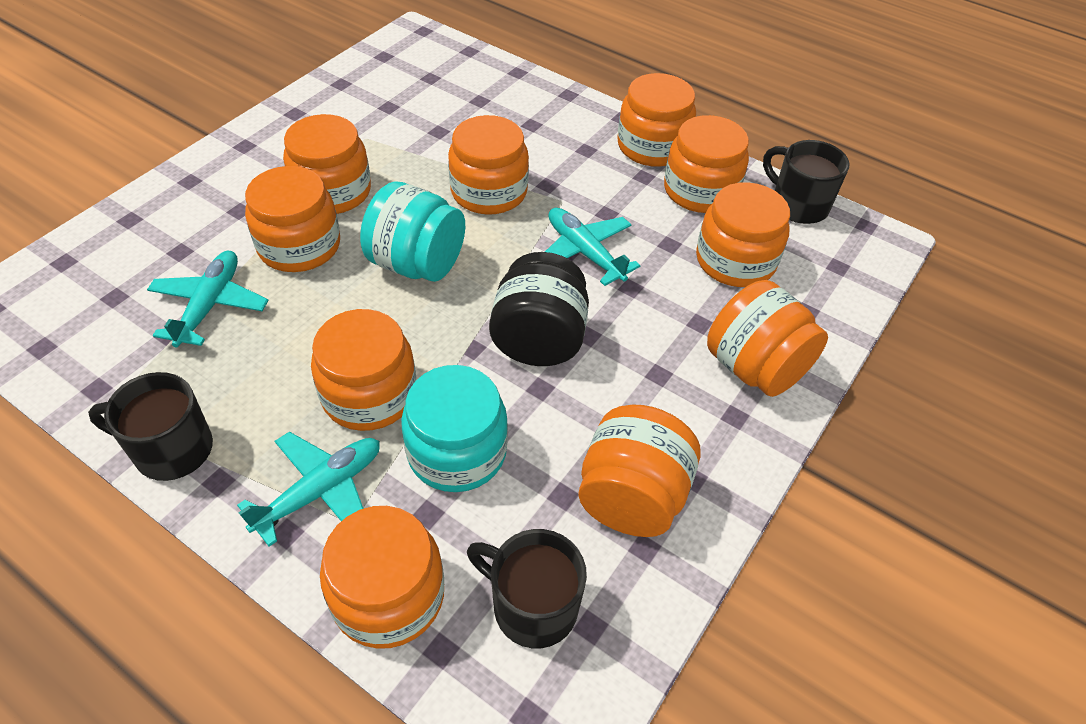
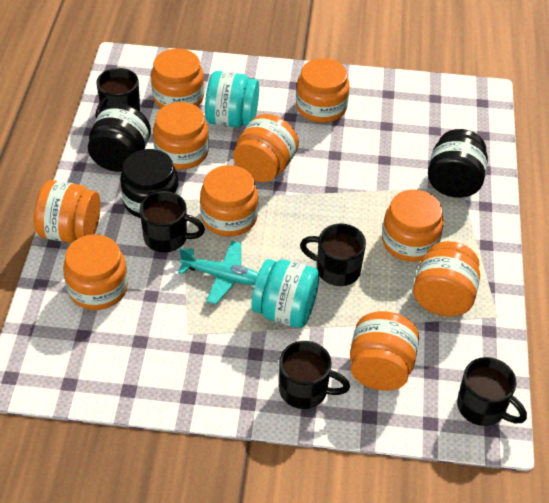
black jar: 1 -> 3
black mug: 3 -> 5
turquoise plane: 3 -> 1

